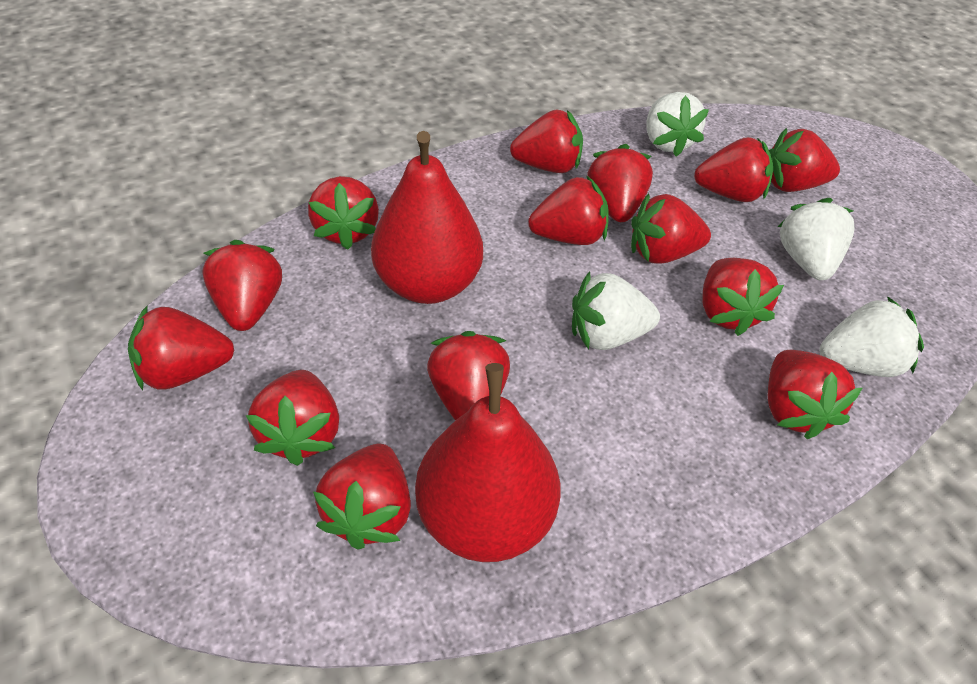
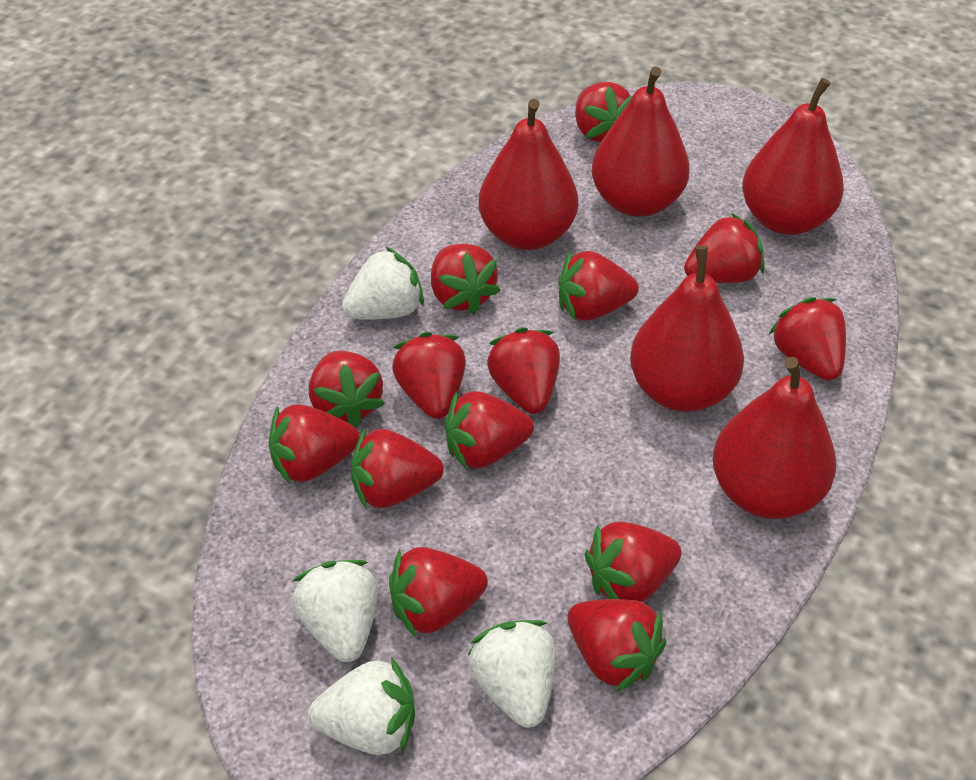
red pear: 2 -> 5

